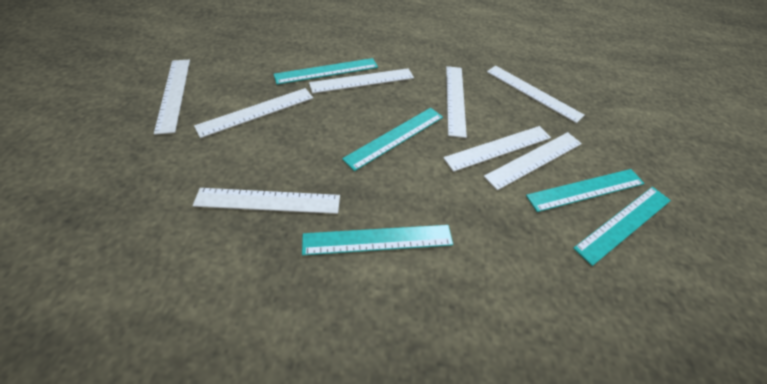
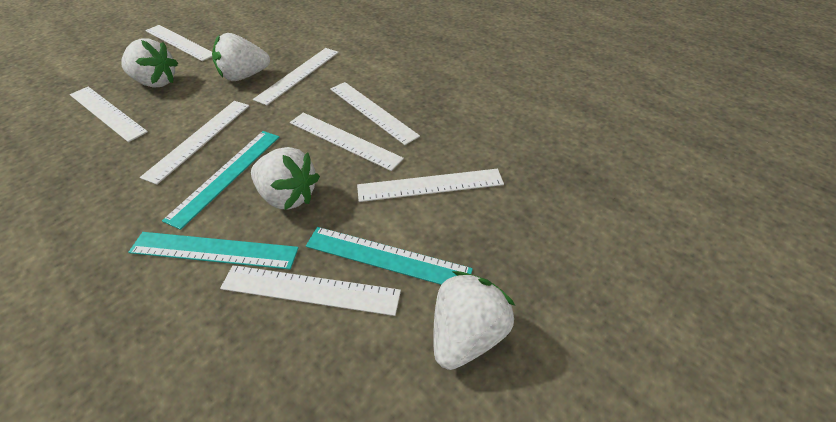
turquoise ruler: 5 -> 3
white strawberry: 0 -> 4

